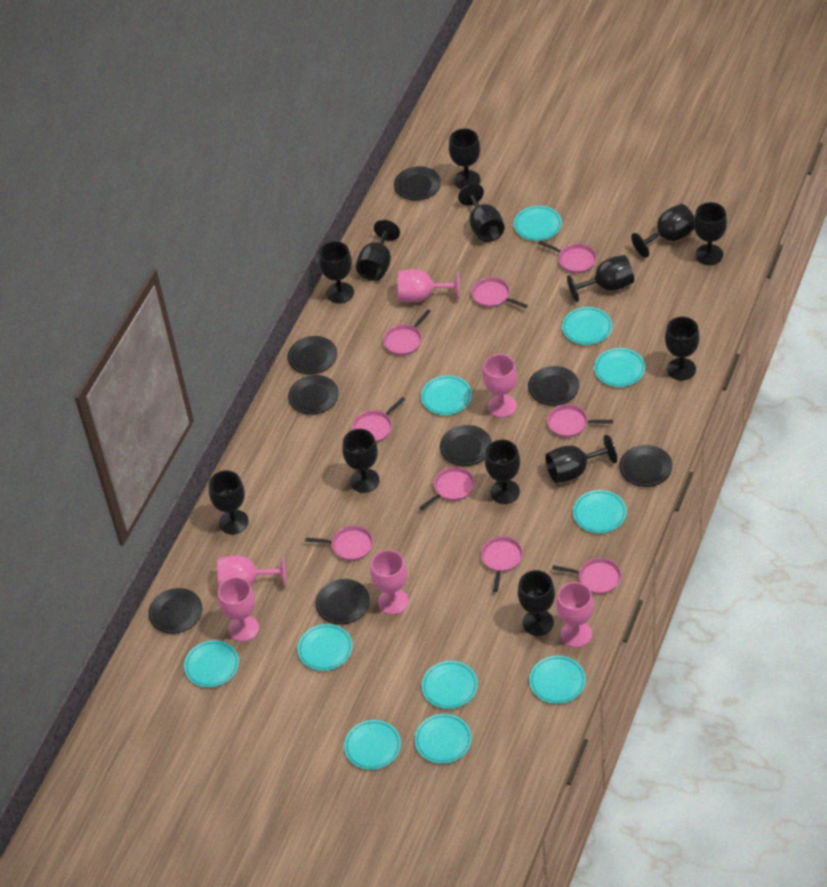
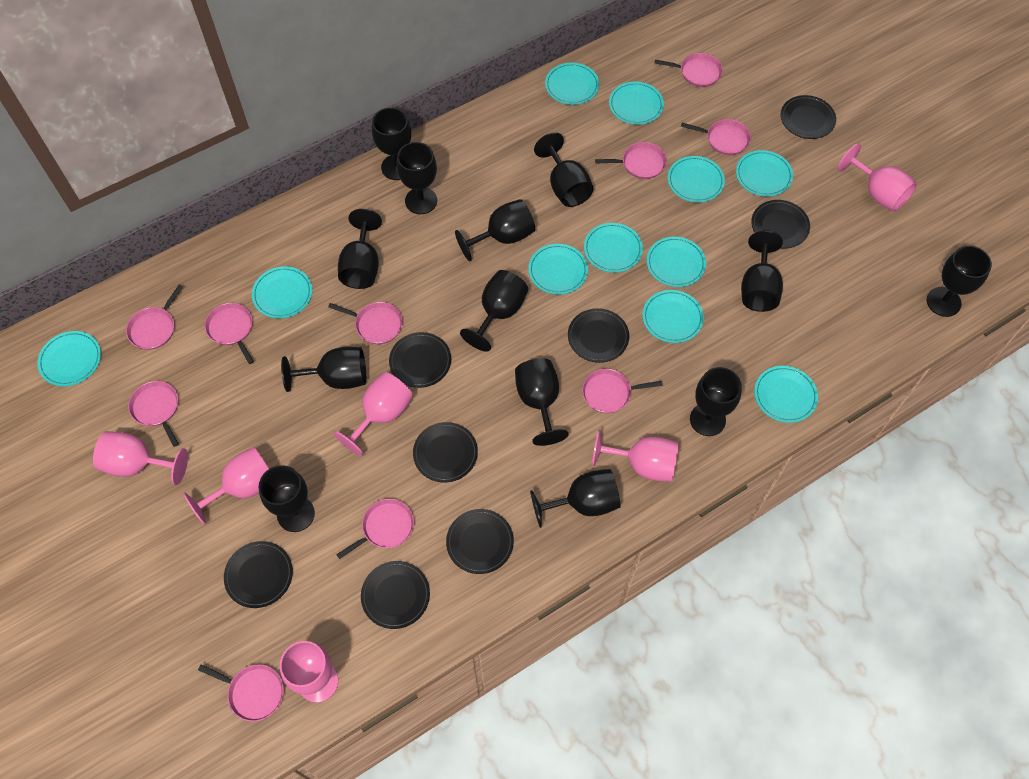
pink pan: 9 -> 10

